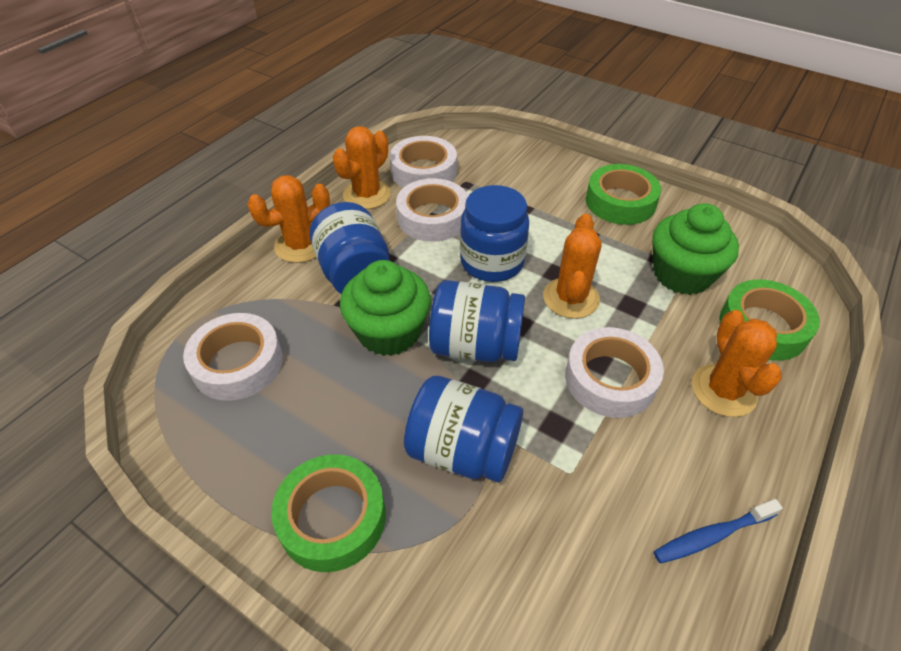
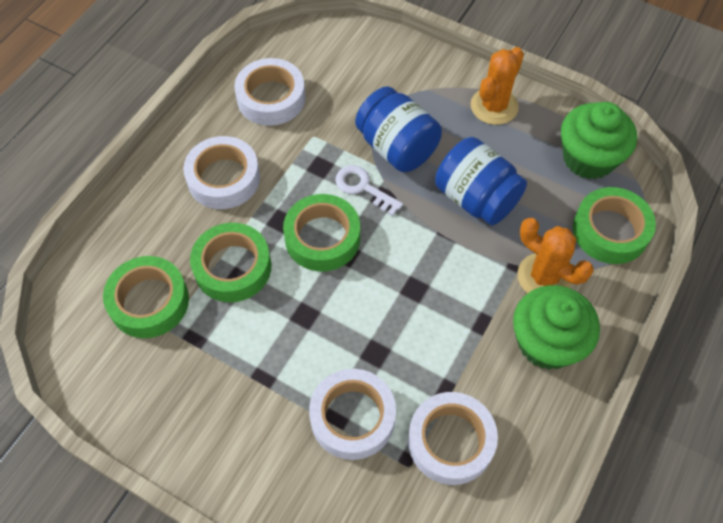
blue jar: 4 -> 2
blue toothbrush: 1 -> 0
green tape: 3 -> 4
orange cactus: 4 -> 2
white key: 0 -> 1

